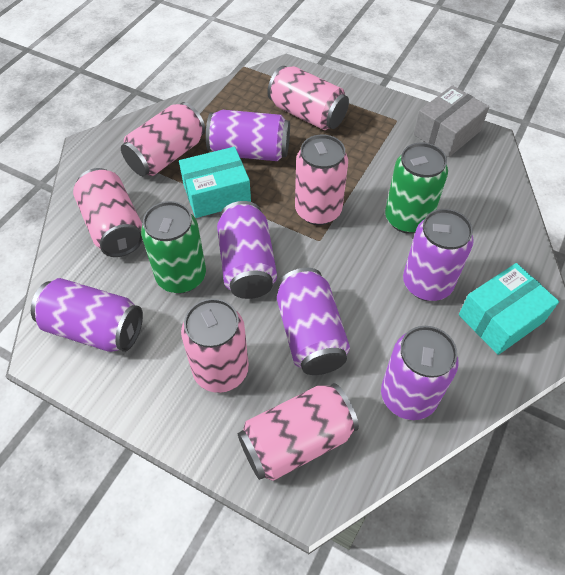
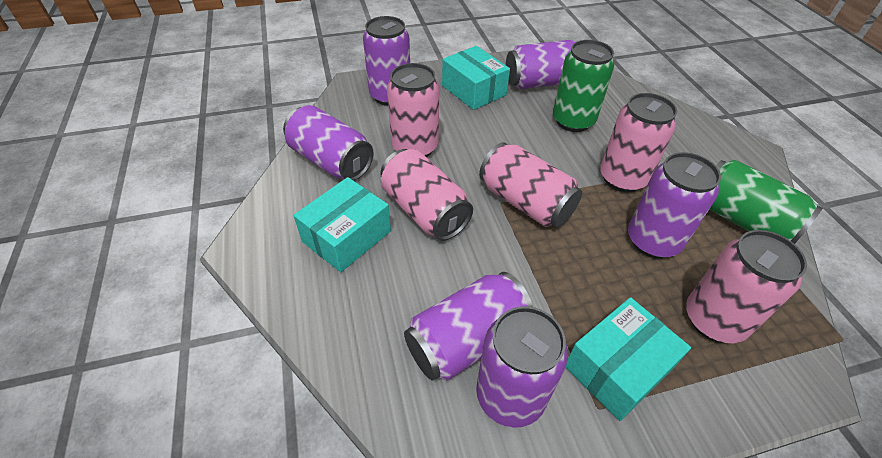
grey box: 1 -> 0
pink can: 6 -> 5
turquoise box: 2 -> 3

